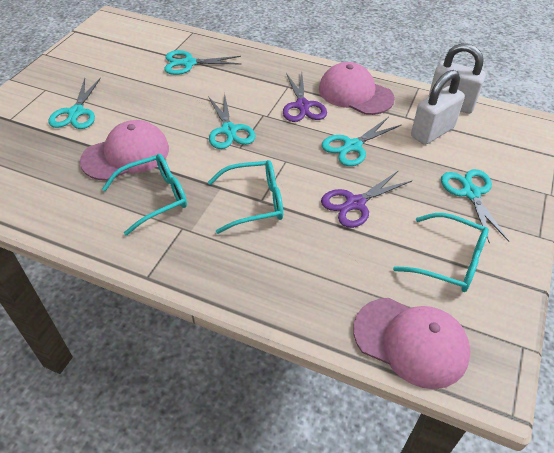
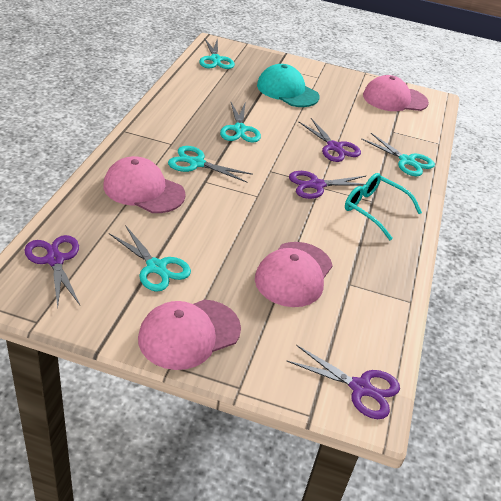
pink cap: 3 -> 4
purple scissors: 2 -> 4
turquoise cap: 0 -> 1
turquoise glasses: 3 -> 1
white padlock: 2 -> 0

